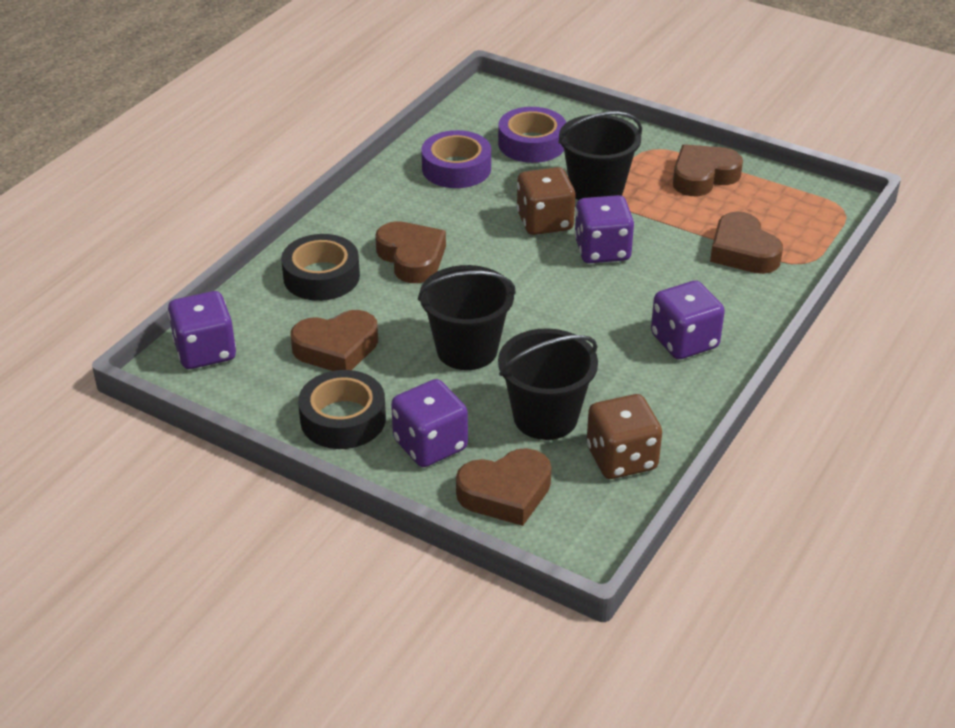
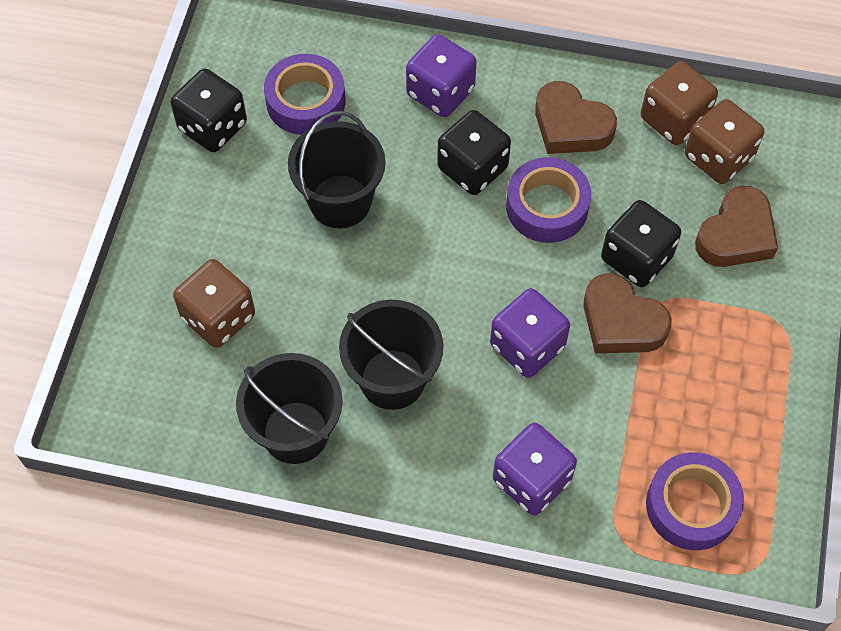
black dice: 0 -> 3
black tape: 2 -> 0
brown dice: 2 -> 3
brown heart: 5 -> 3
purple dice: 4 -> 3
purple tape: 2 -> 3

